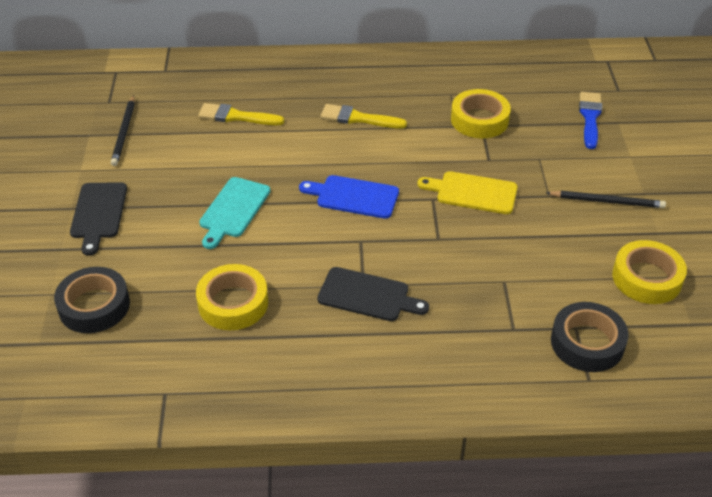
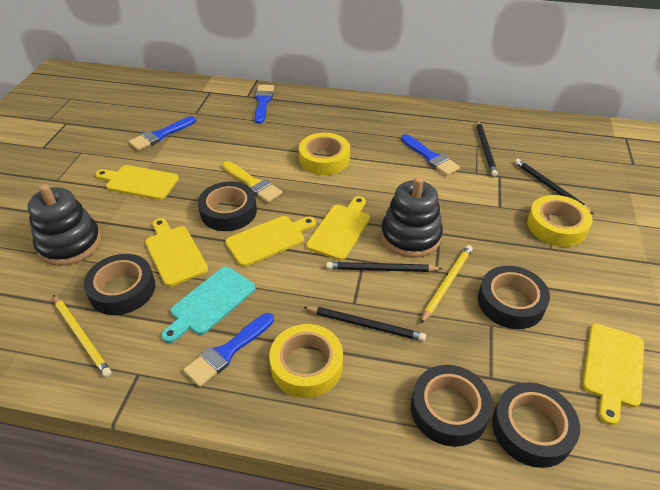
black cutting board: 2 -> 0
black pencil: 2 -> 4
black stacking toy: 0 -> 2
black tape: 2 -> 5
blue brush: 1 -> 4
blue cutting board: 1 -> 0
yellow brush: 2 -> 1
yellow cutting board: 1 -> 5
yellow pencil: 0 -> 2

